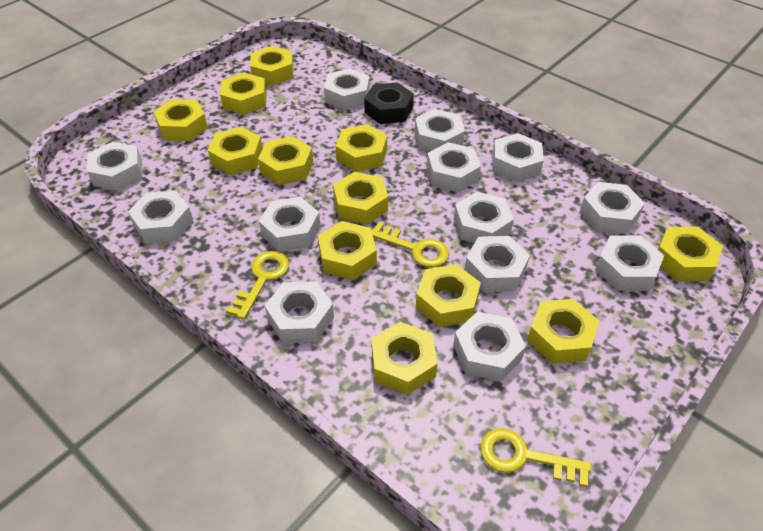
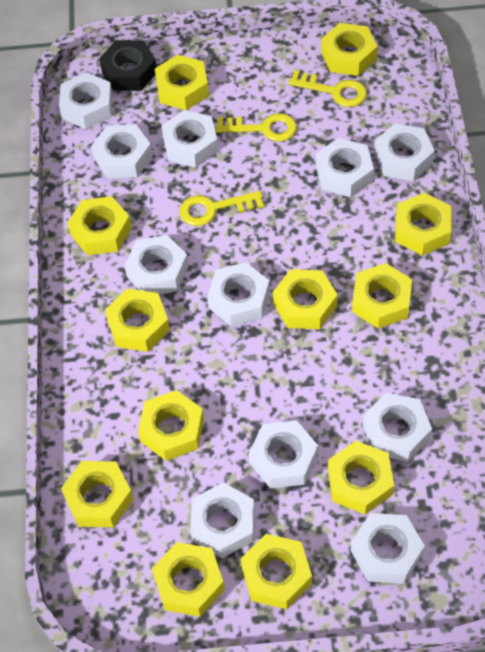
white nut: 13 -> 11

